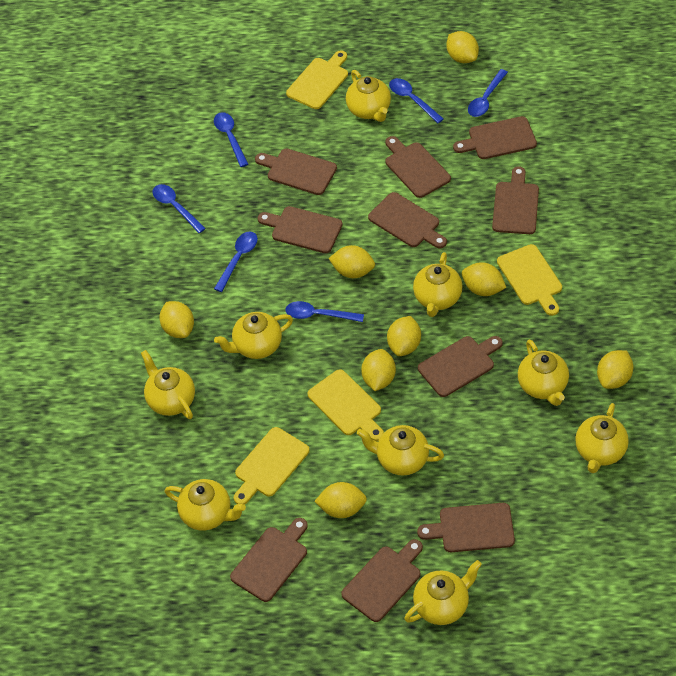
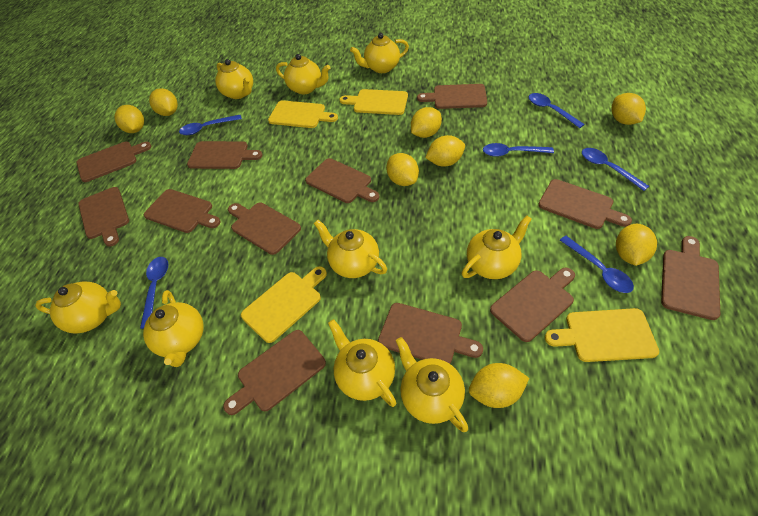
brown cutting board: 10 -> 12

